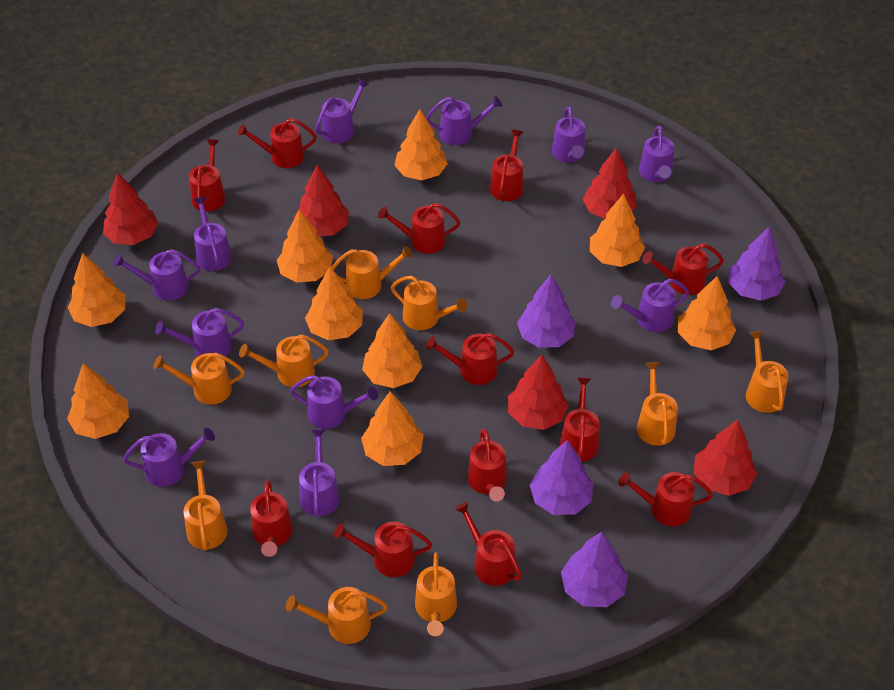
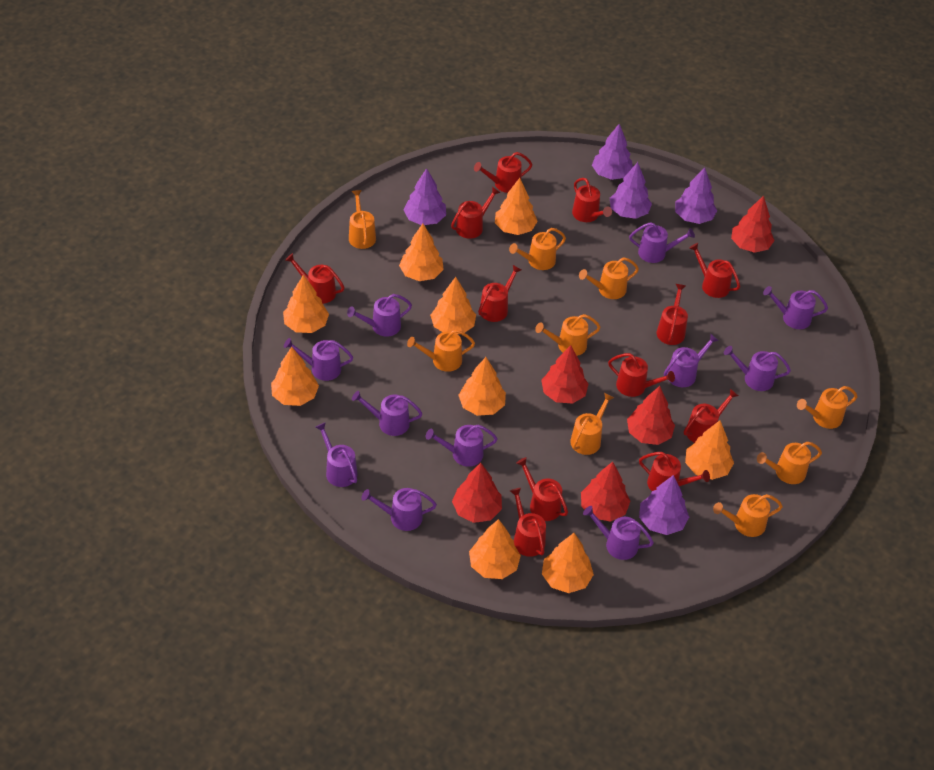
purple tree: 4 -> 5

